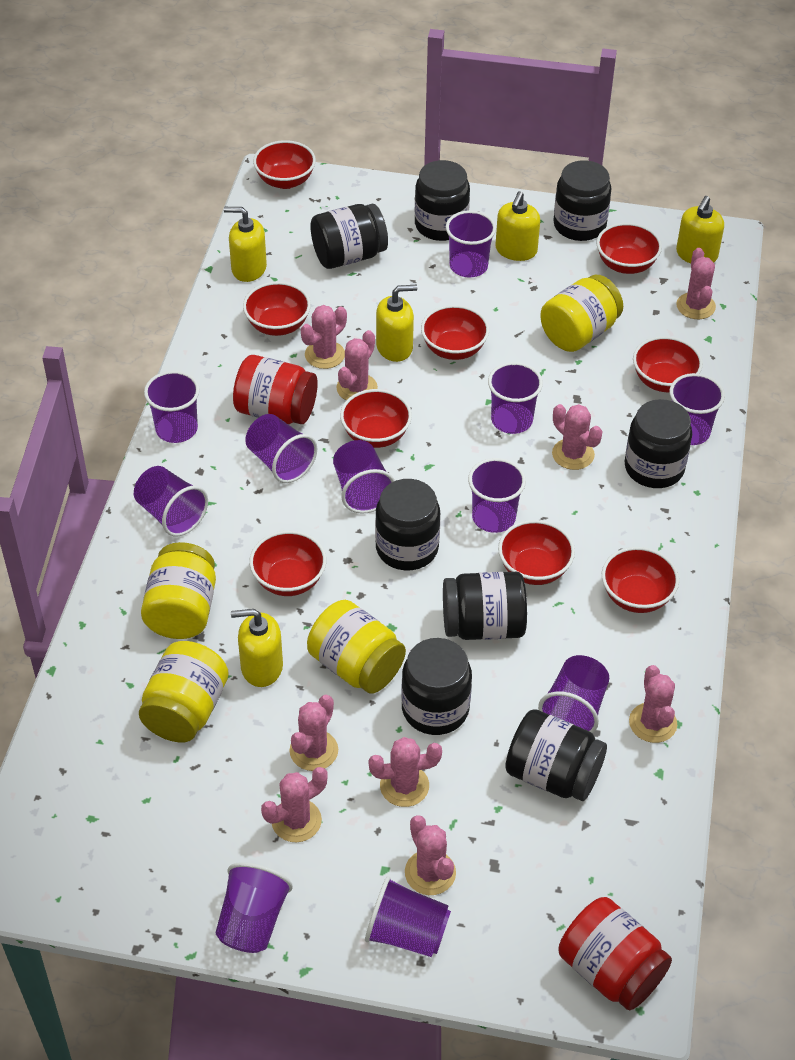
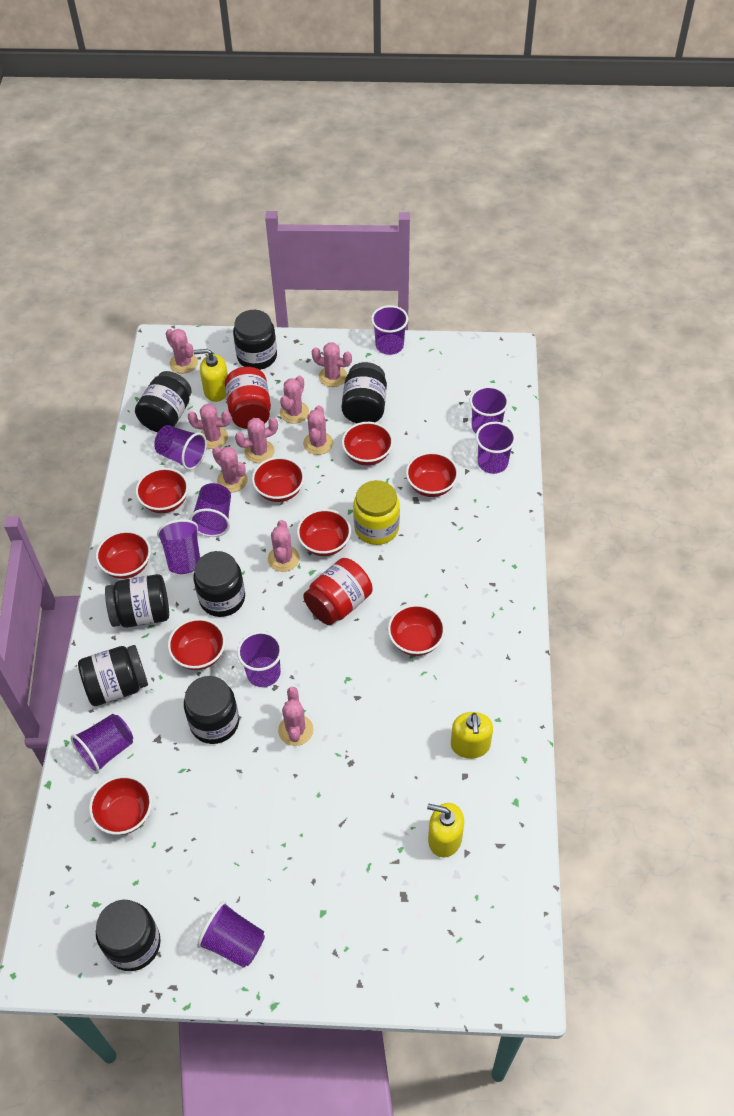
purple cup: 11 -> 9
yellow jar: 4 -> 1
yellow soap dispenser: 5 -> 3

